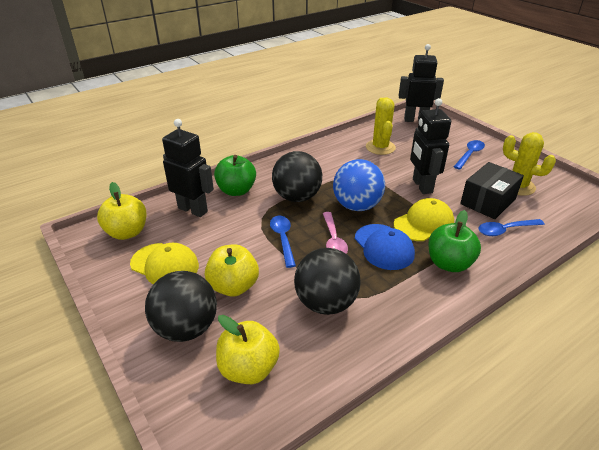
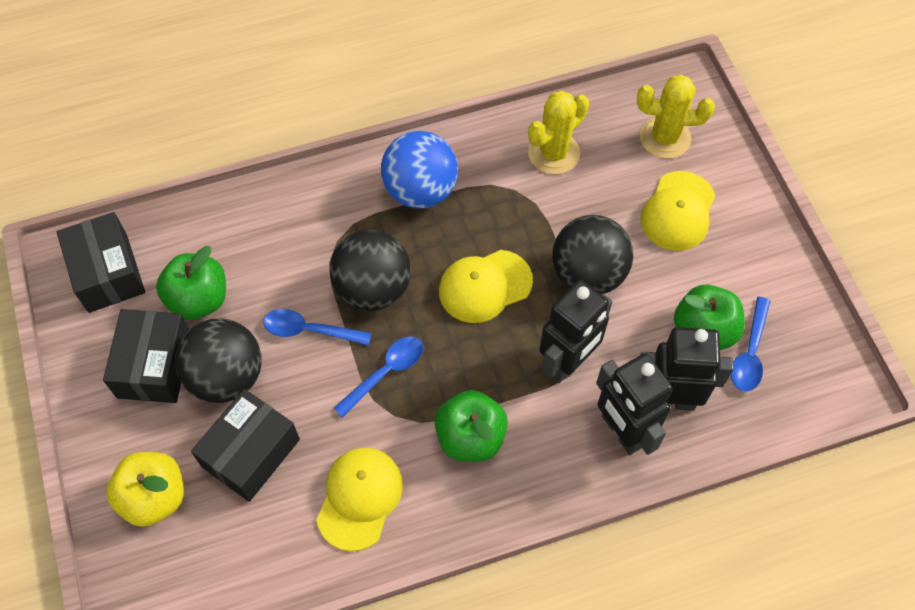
black box: 1 -> 3
blue cap: 1 -> 0
green apple: 2 -> 3
pink spoon: 1 -> 0
yellow apple: 3 -> 1
yellow cap: 2 -> 3

